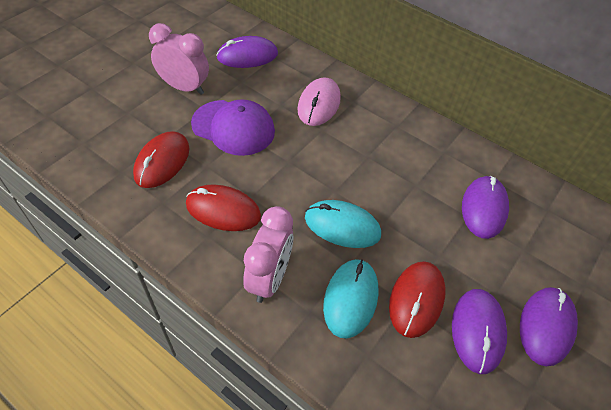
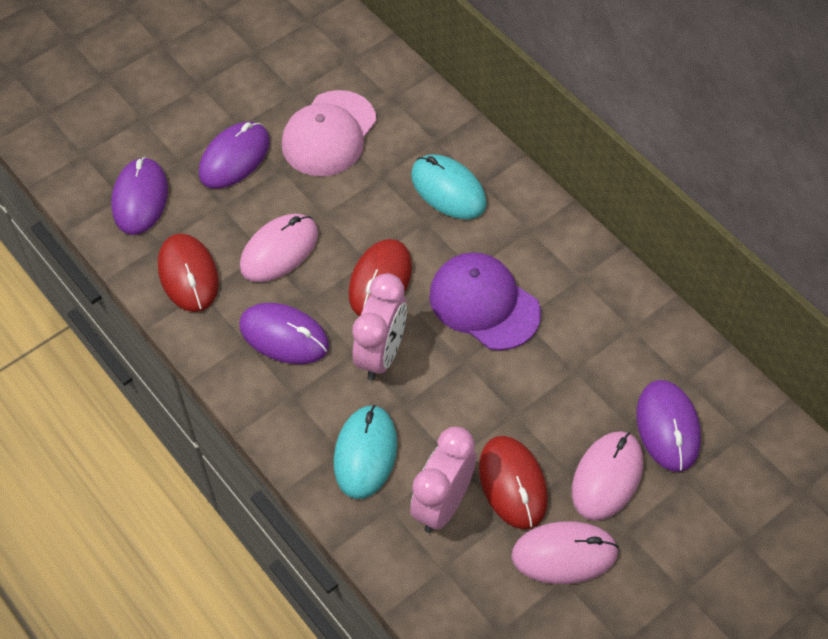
pink cap: 0 -> 1
pink mouse: 1 -> 3

